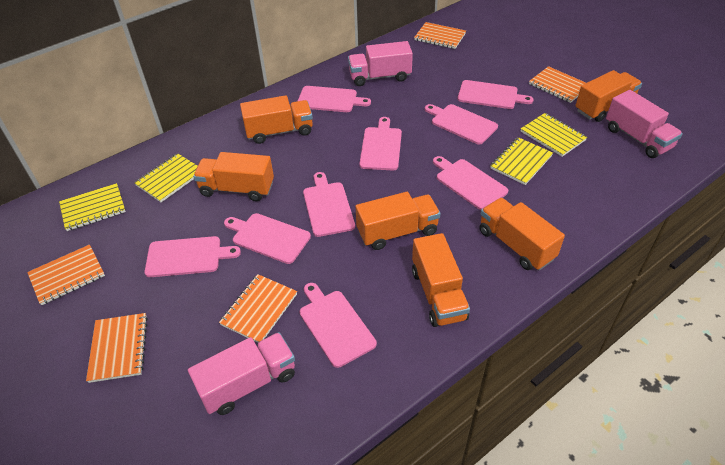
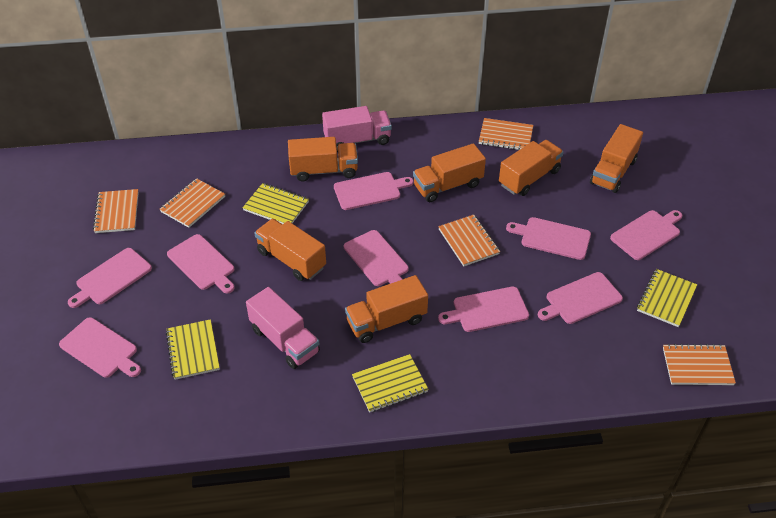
pink truck: 3 -> 2

